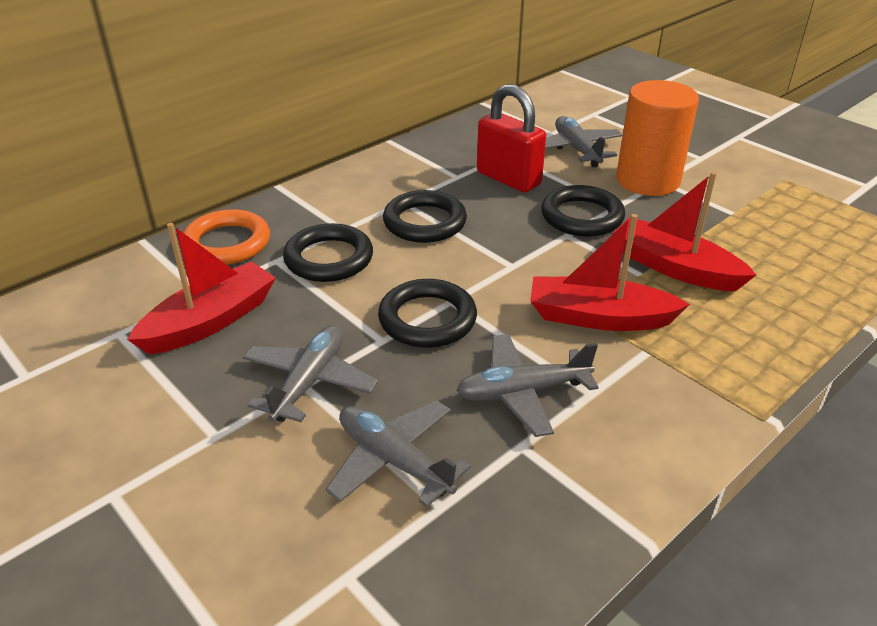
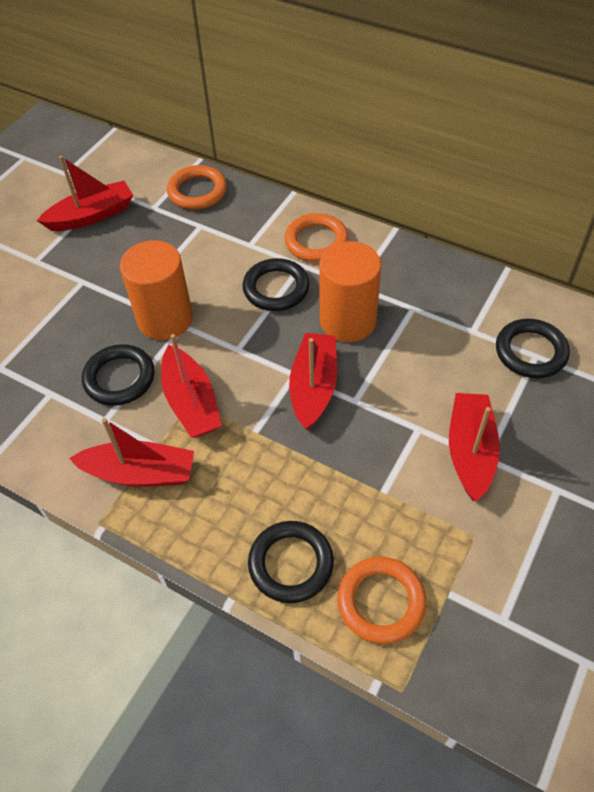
grey plane: 4 -> 0
orange cylinder: 1 -> 2
orange ring: 1 -> 3
red boat: 3 -> 5
red padlock: 1 -> 0

